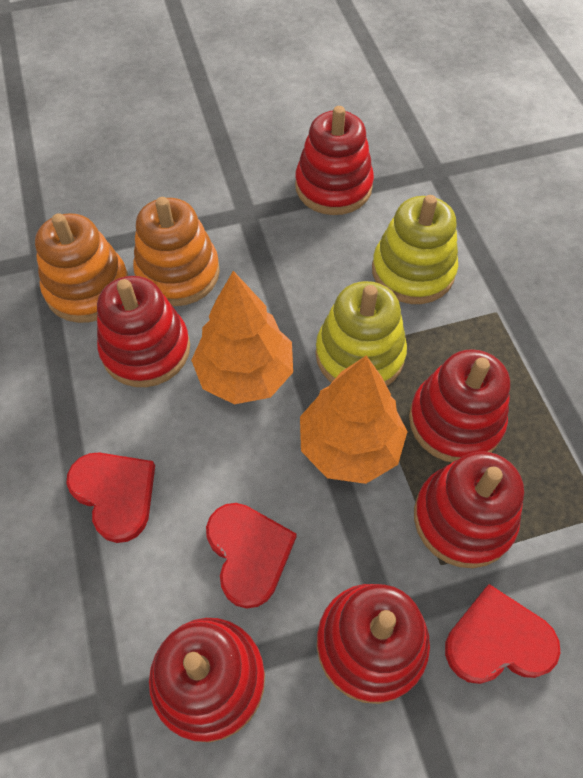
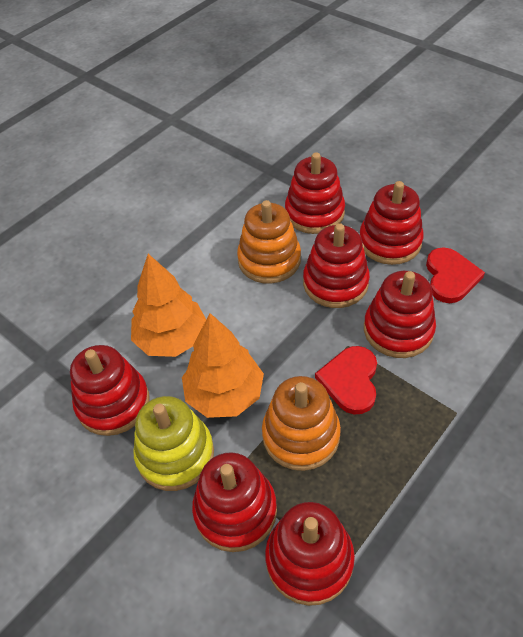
red heart: 3 -> 2
red stacking toy: 6 -> 7
yellow stacking toy: 2 -> 1

